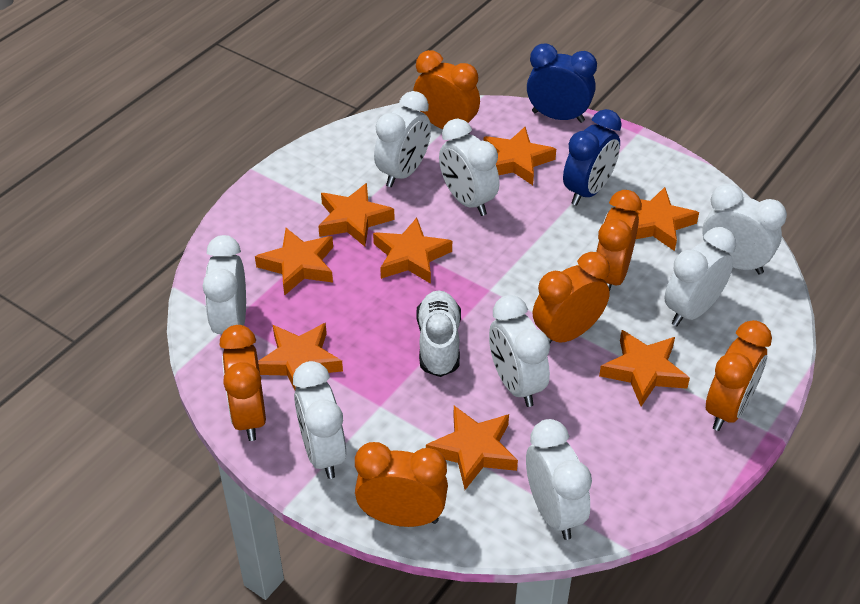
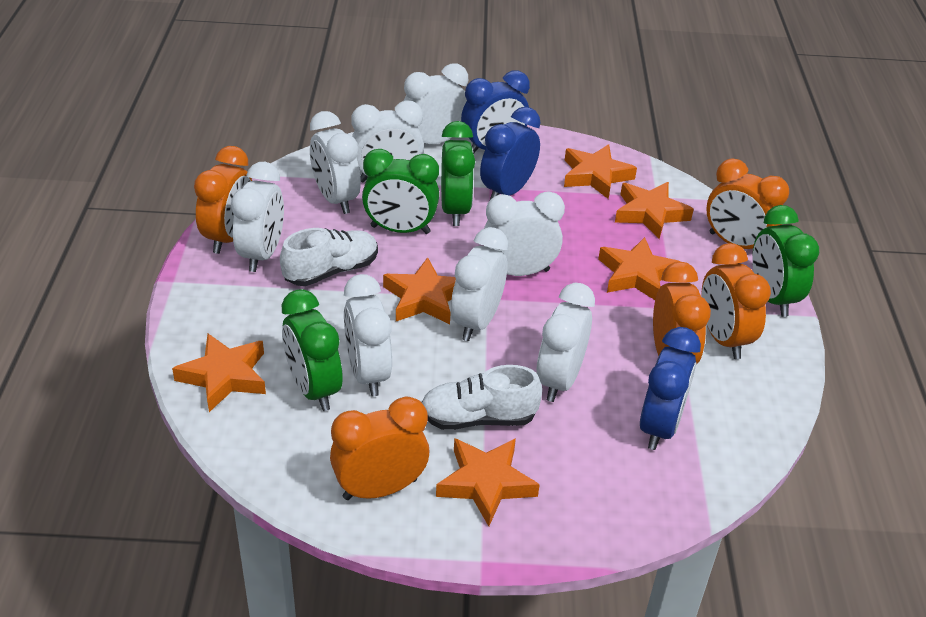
blue clock: 2 -> 3
green clock: 0 -> 4
orange clock: 6 -> 5
orange star: 8 -> 6
white shoe: 1 -> 2

